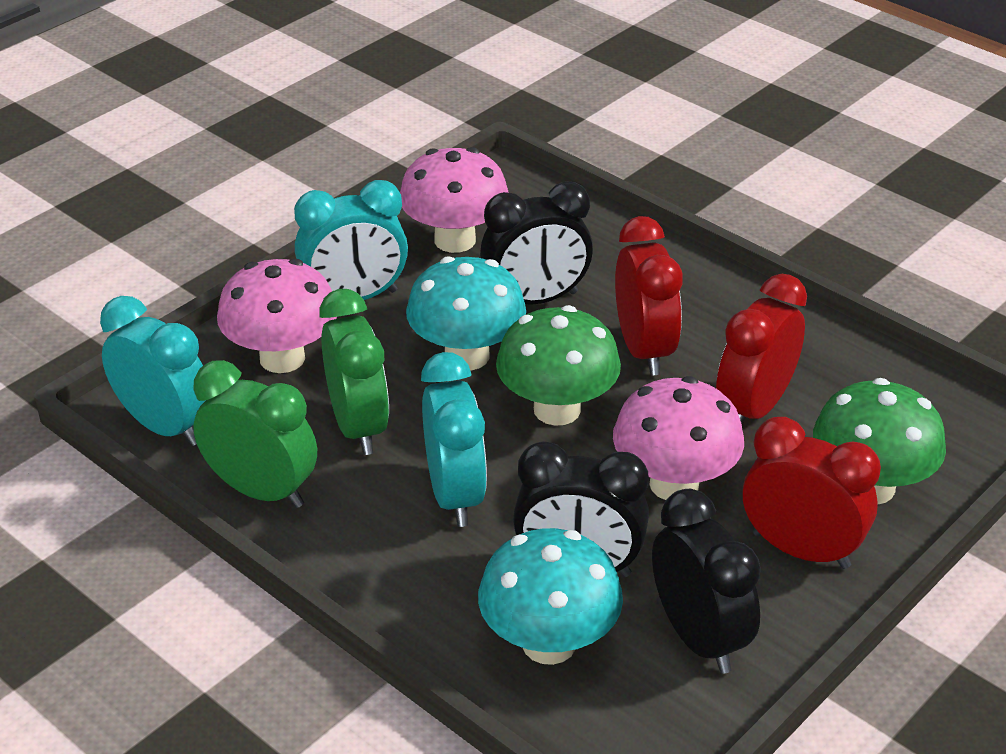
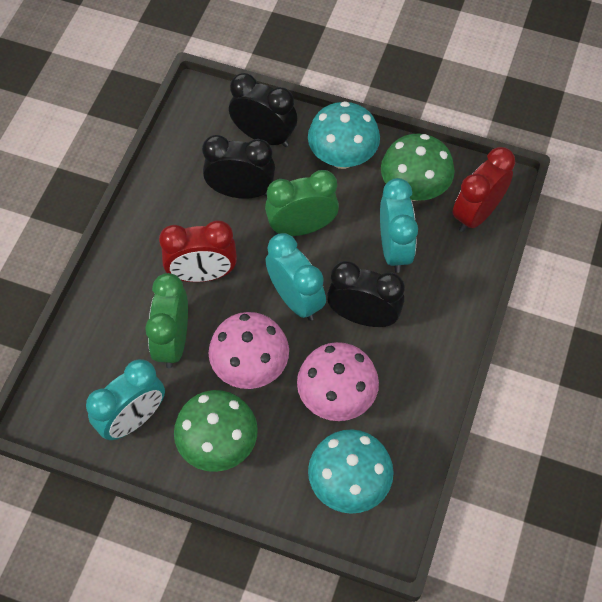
pink mushroom: 3 -> 2
red clock: 3 -> 2

